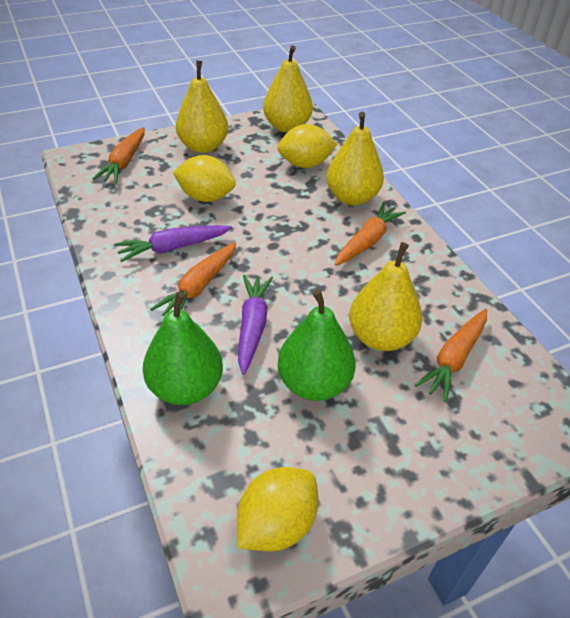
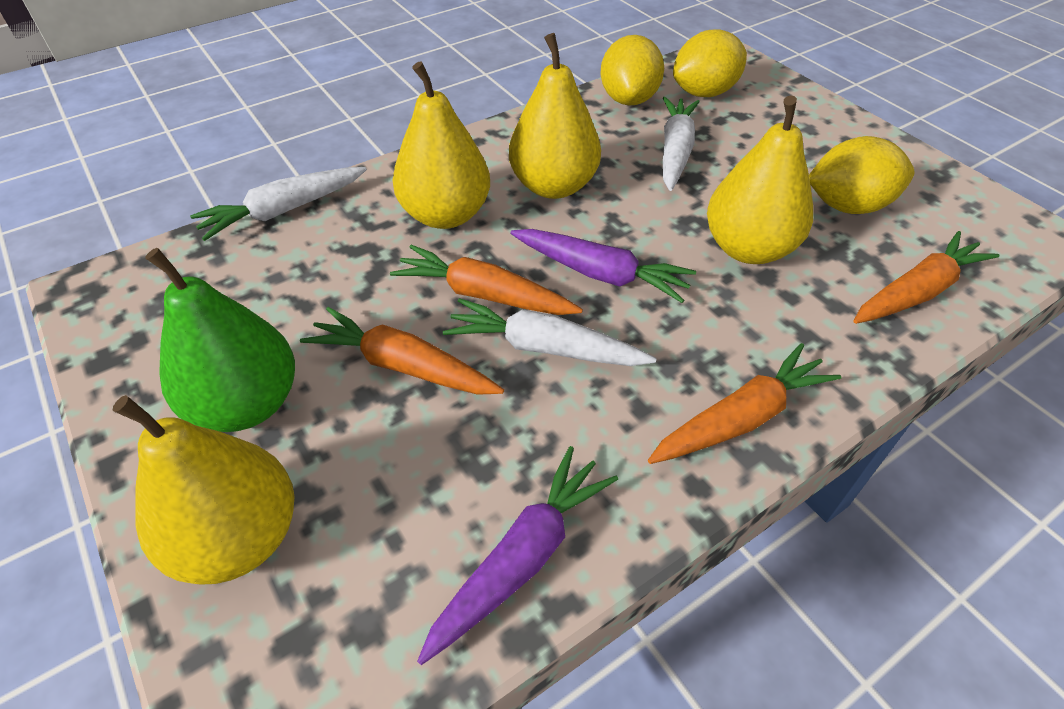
green pear: 2 -> 1
white carrot: 0 -> 3

